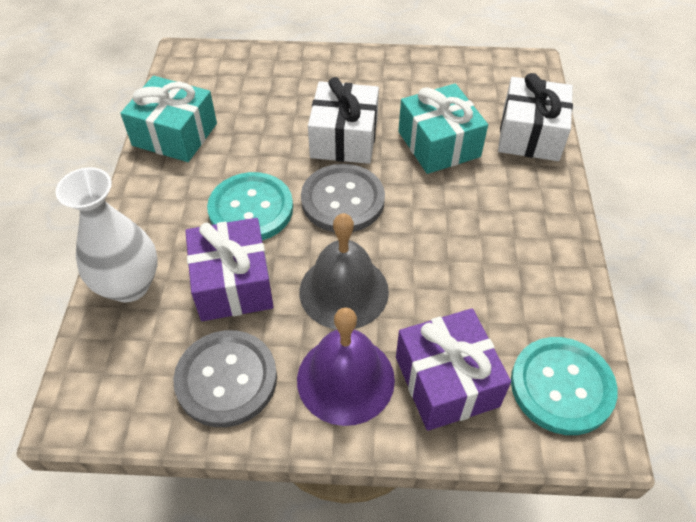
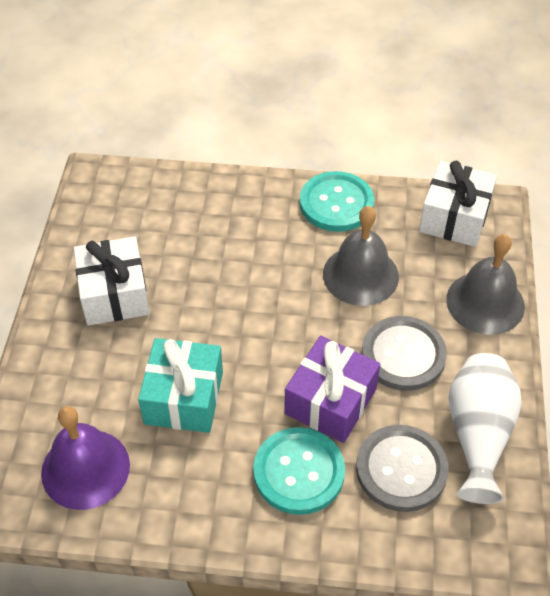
grey bell: 1 -> 2
purple gift: 2 -> 1
turquoise gift: 2 -> 1

